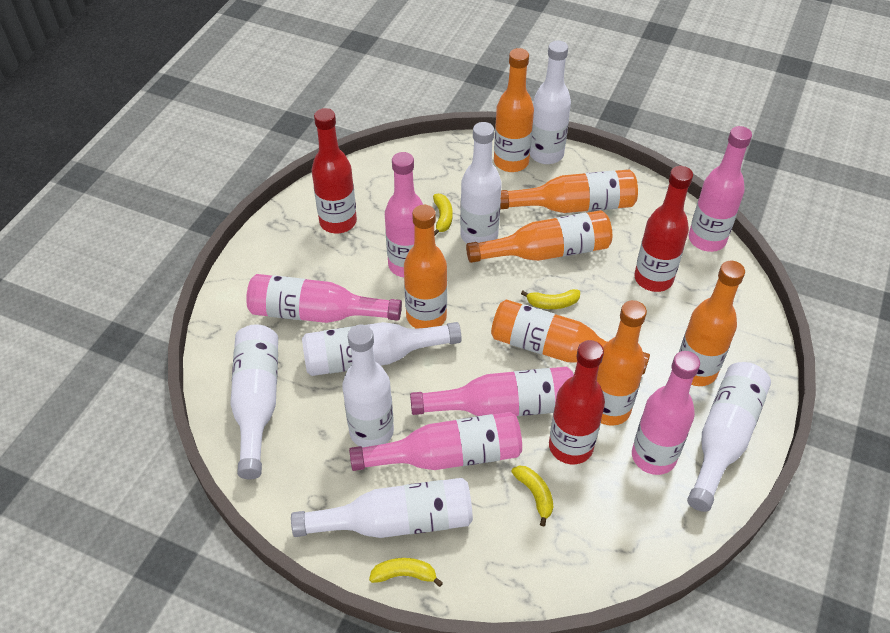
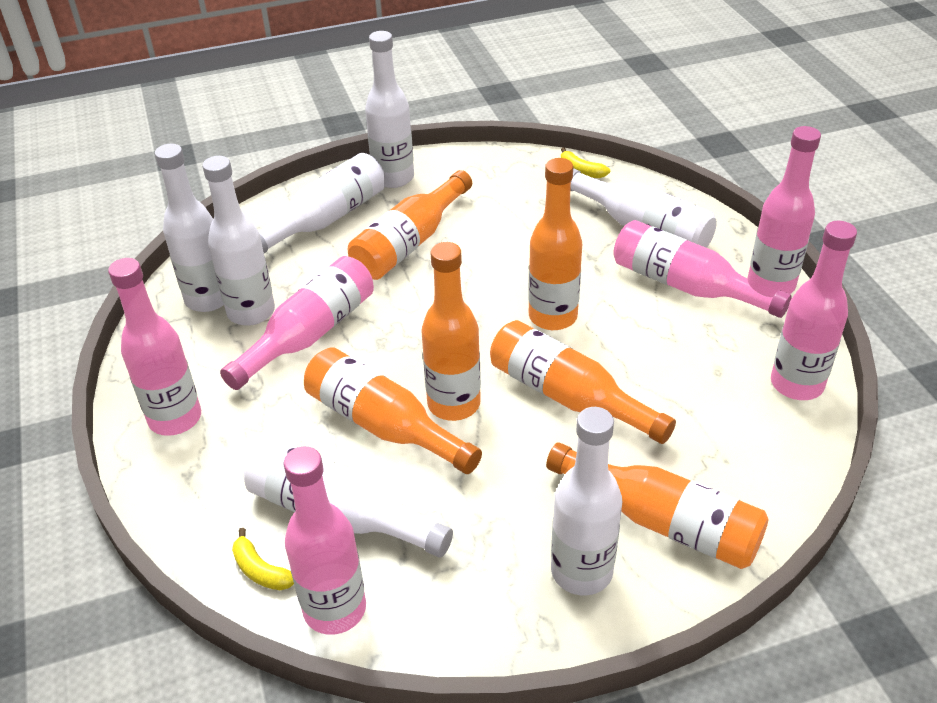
orange bottle: 7 -> 6
red bottle: 3 -> 0
yellow banana: 4 -> 2

